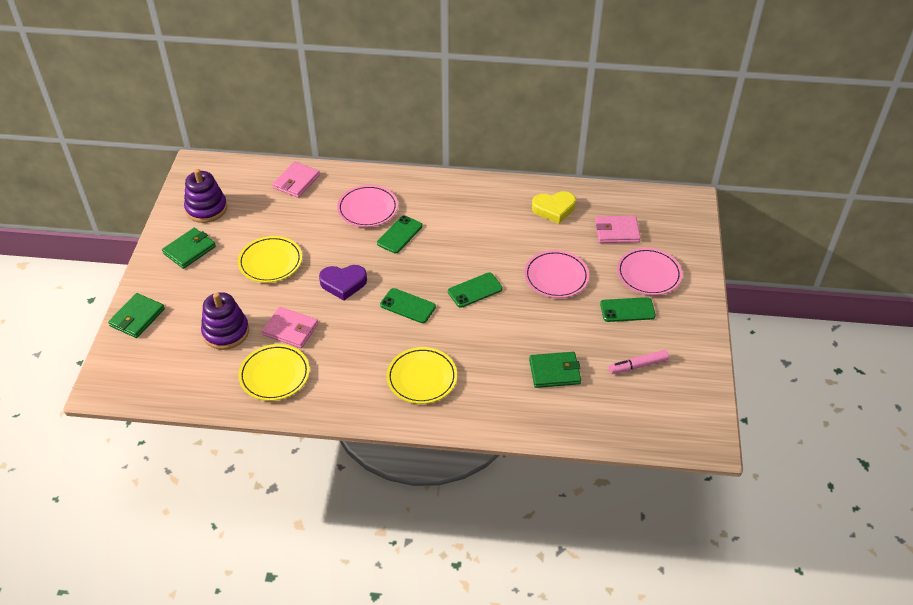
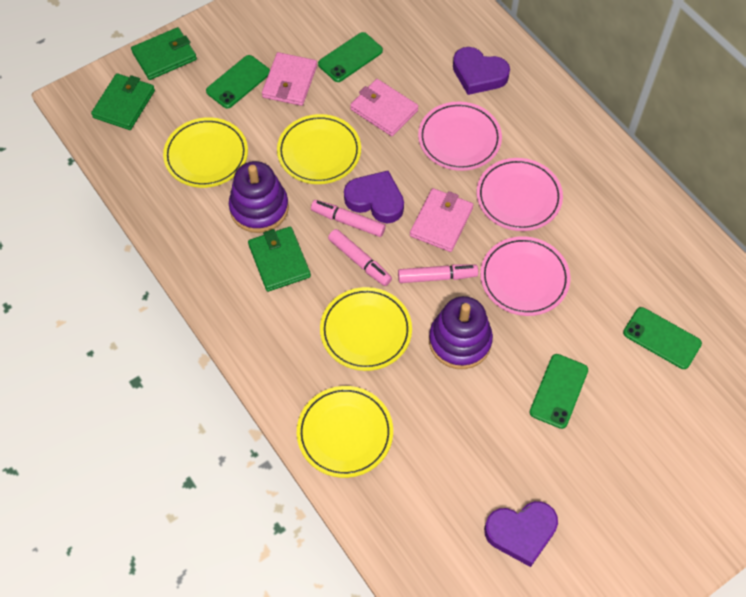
pink marker: 1 -> 3
purple heart: 1 -> 3
yellow heart: 1 -> 0
yellow plate: 3 -> 4

